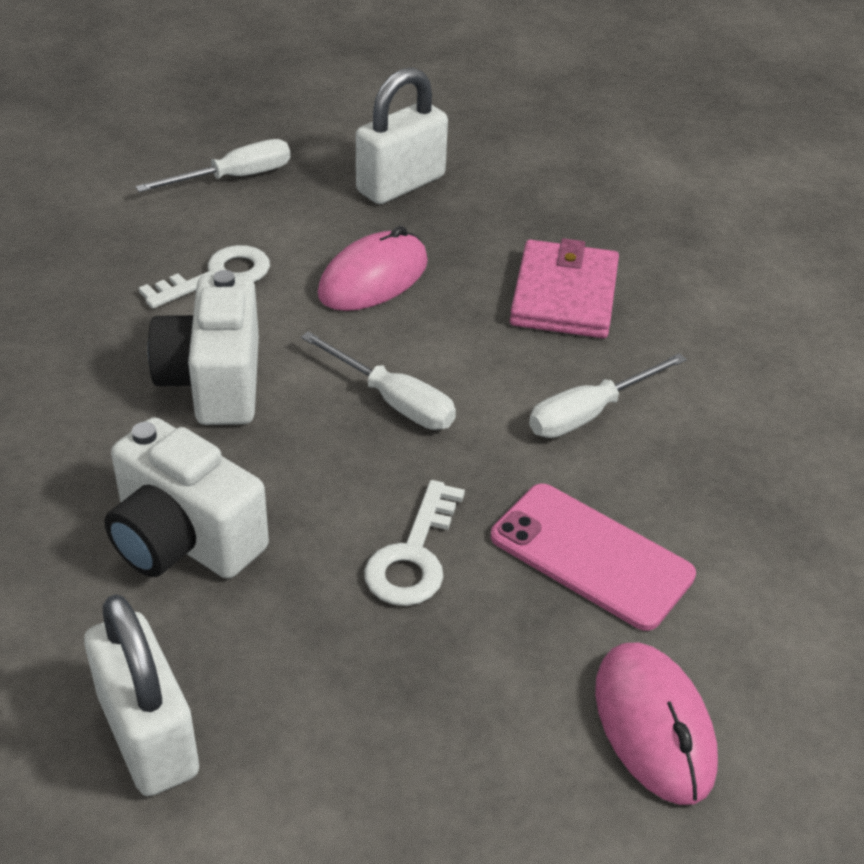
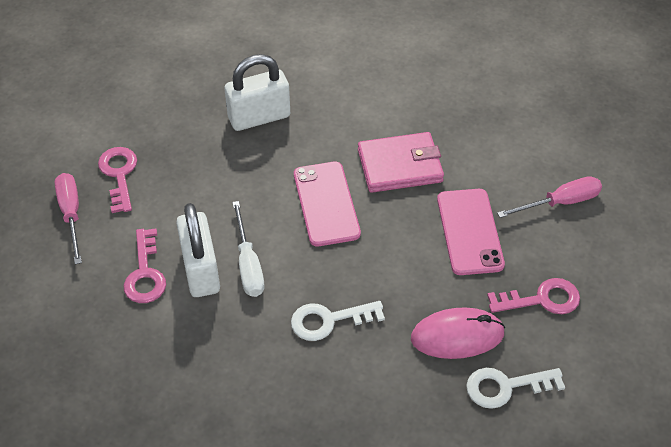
pink key: 0 -> 3
pink mouse: 2 -> 1
pink phone: 1 -> 2
pink screwdriver: 0 -> 2
white camera: 2 -> 0
white screwdriver: 3 -> 1

